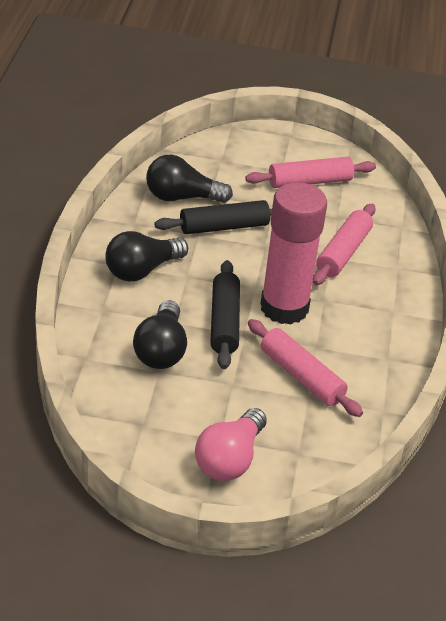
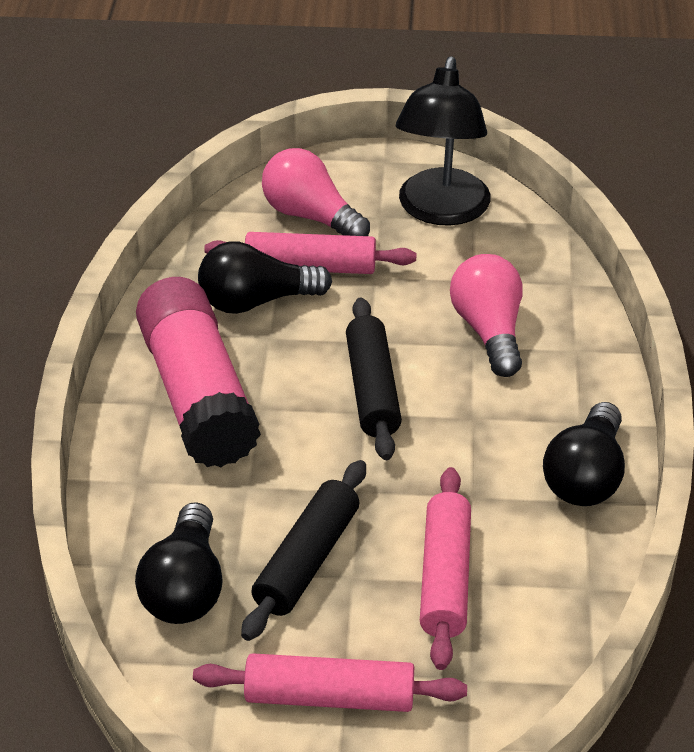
black lamp: 0 -> 1
pink light bulb: 1 -> 2

